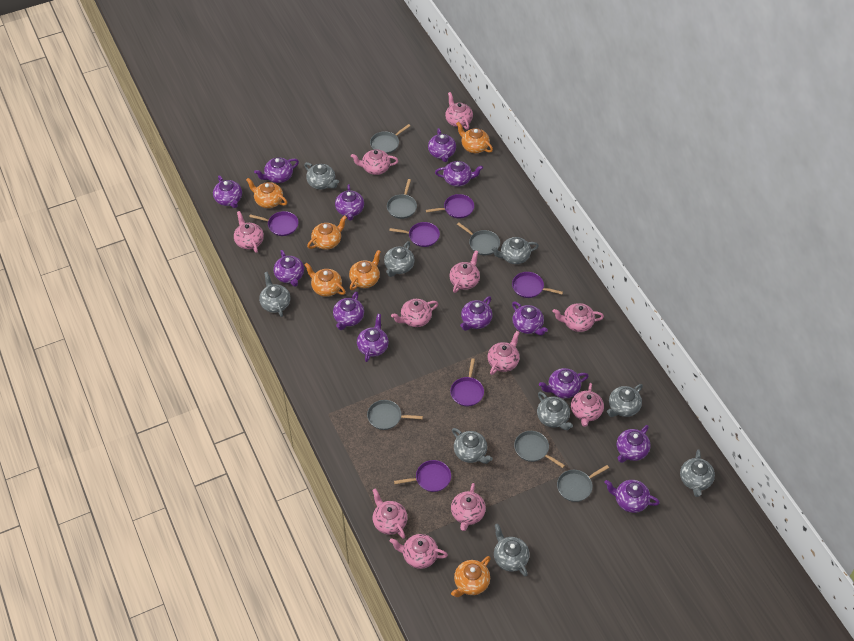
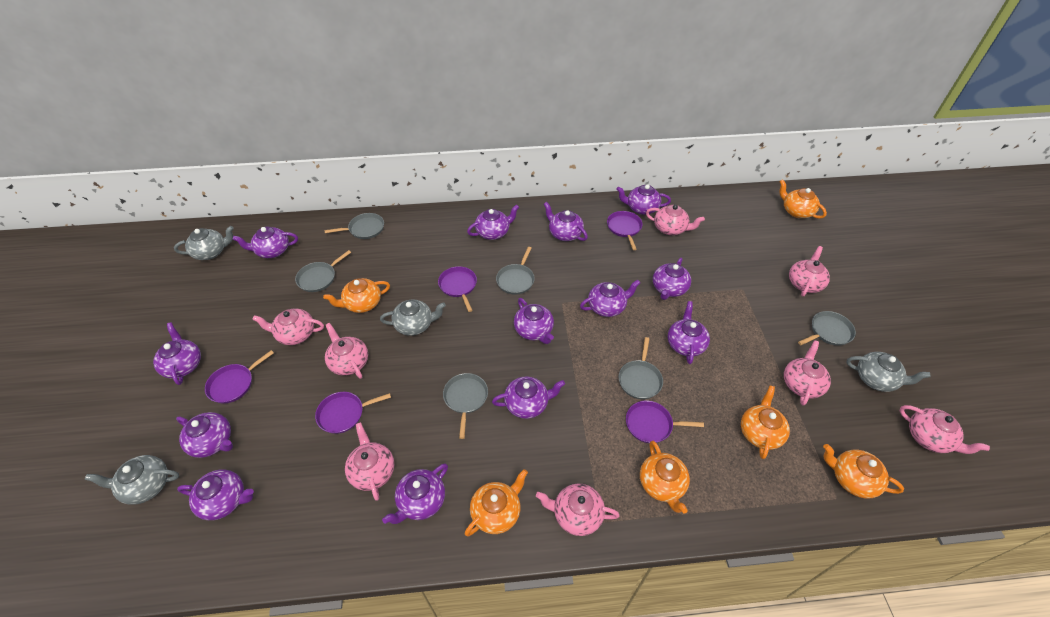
grey teapot: 9 -> 4
pink teapot: 11 -> 8
purple pan: 6 -> 5

